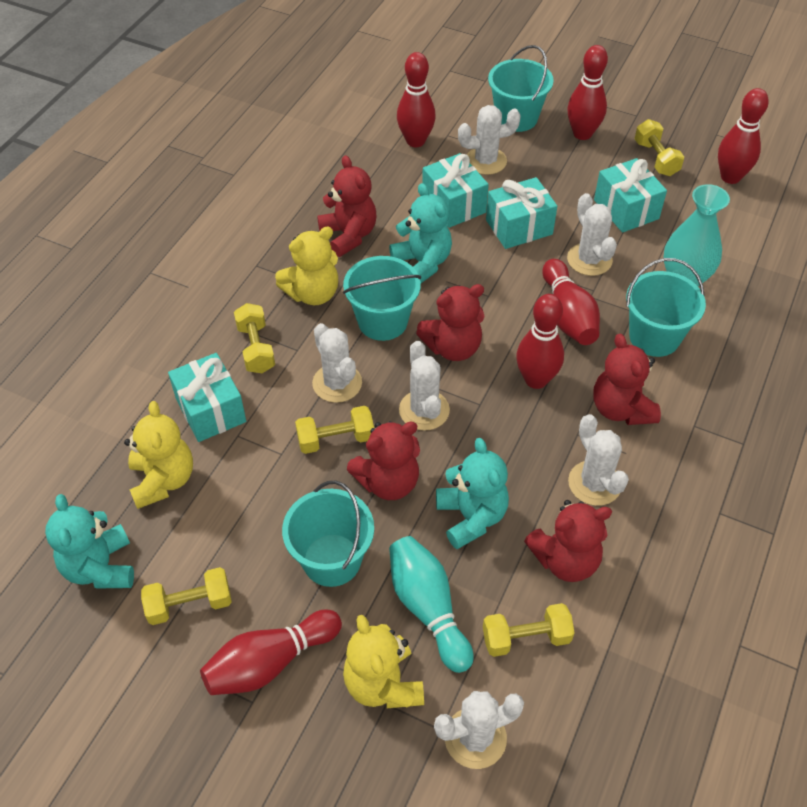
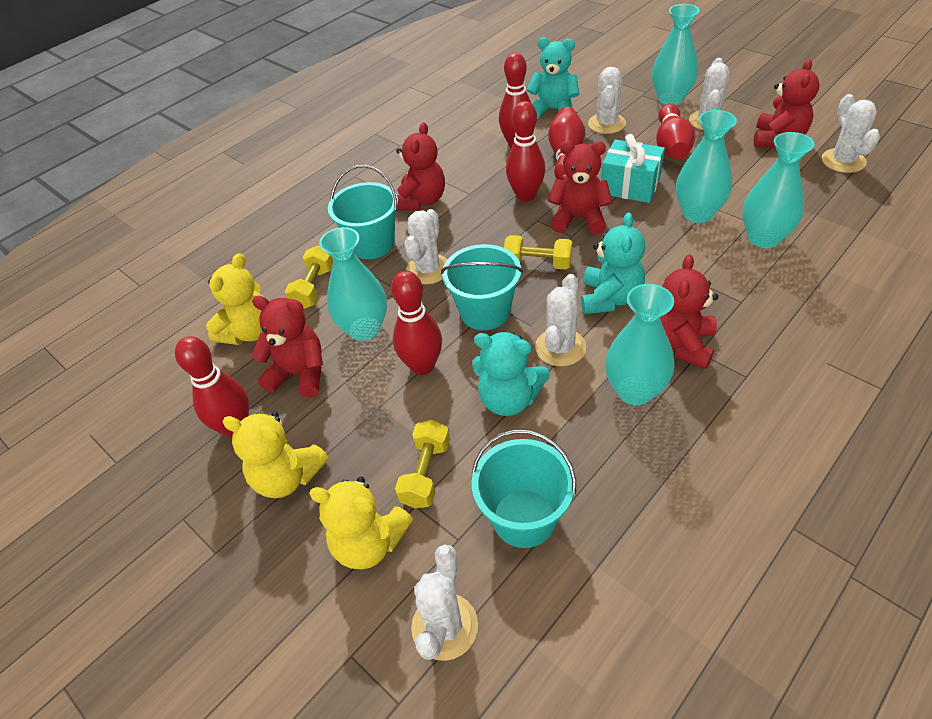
turquoise bowling pin: 1 -> 0
turquoise bucket: 4 -> 3
turquoise gift: 4 -> 1
turquoise vase: 1 -> 5
yellow dumbbell: 5 -> 3

